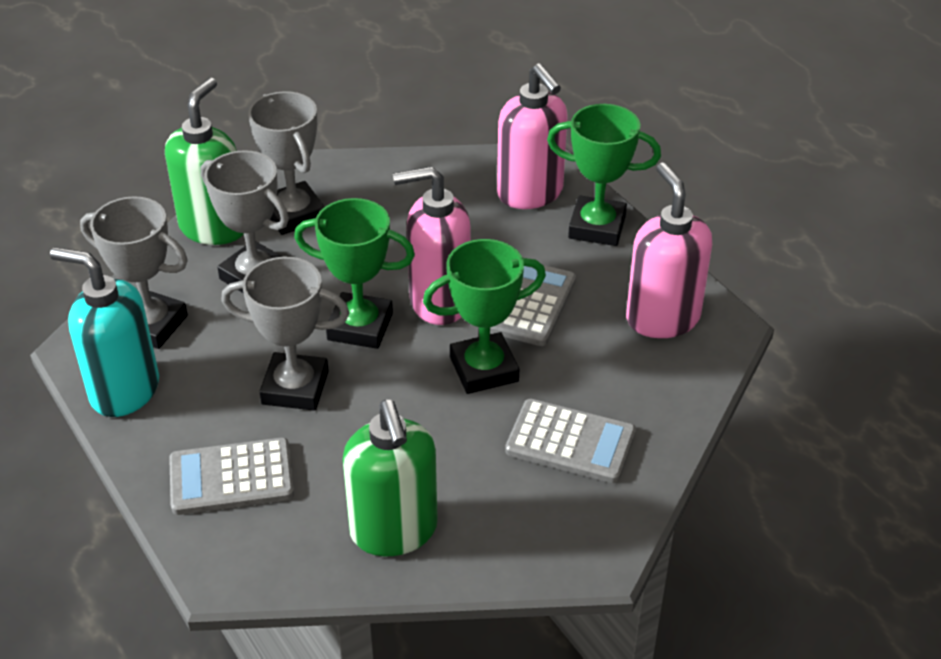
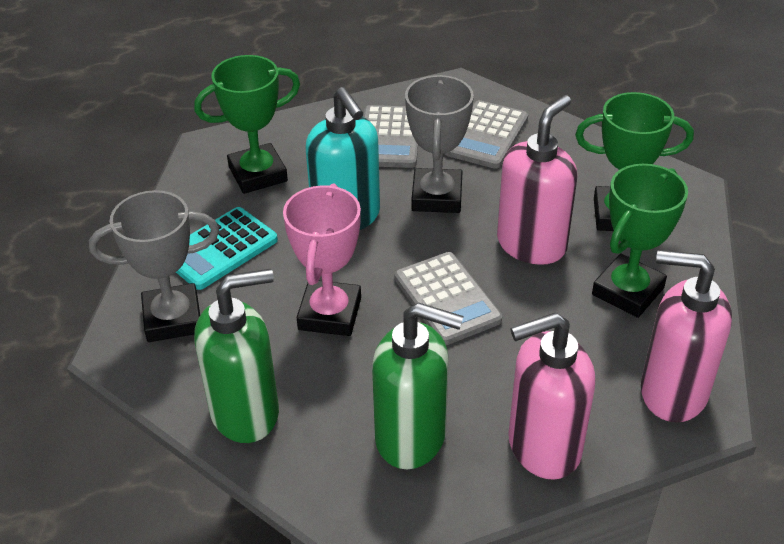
grey trophy: 4 -> 2
pink trophy: 0 -> 1
turquoise calculator: 0 -> 1

